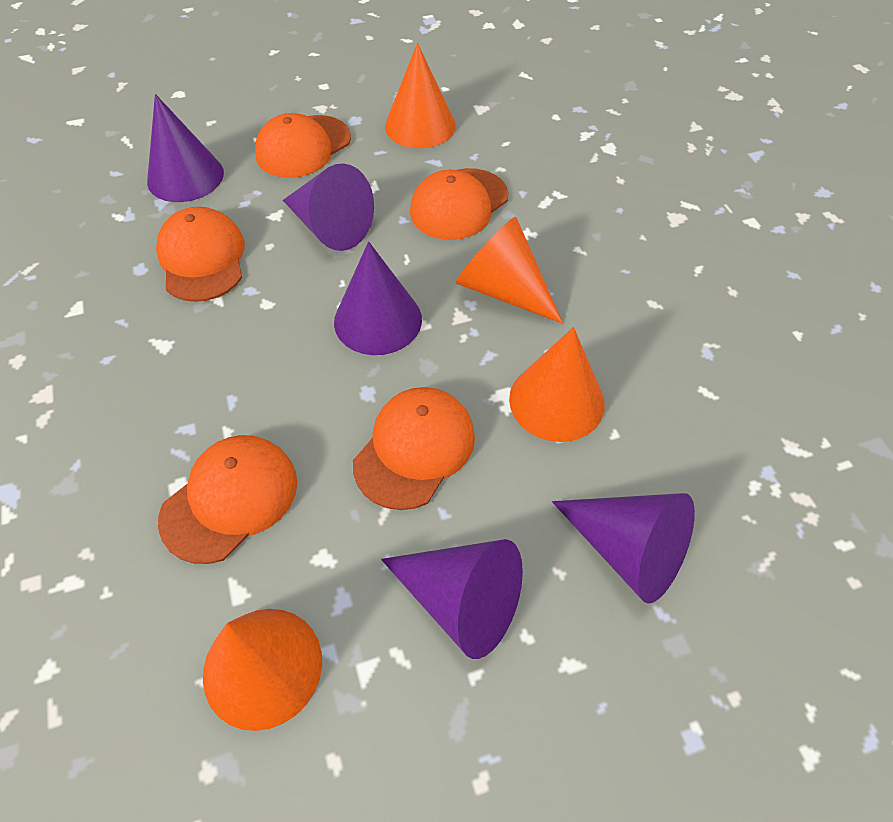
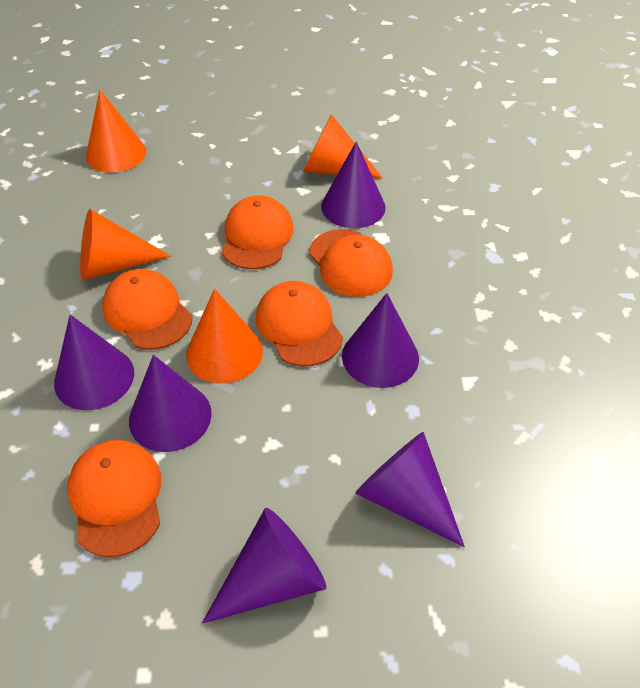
purple cone: 5 -> 6

